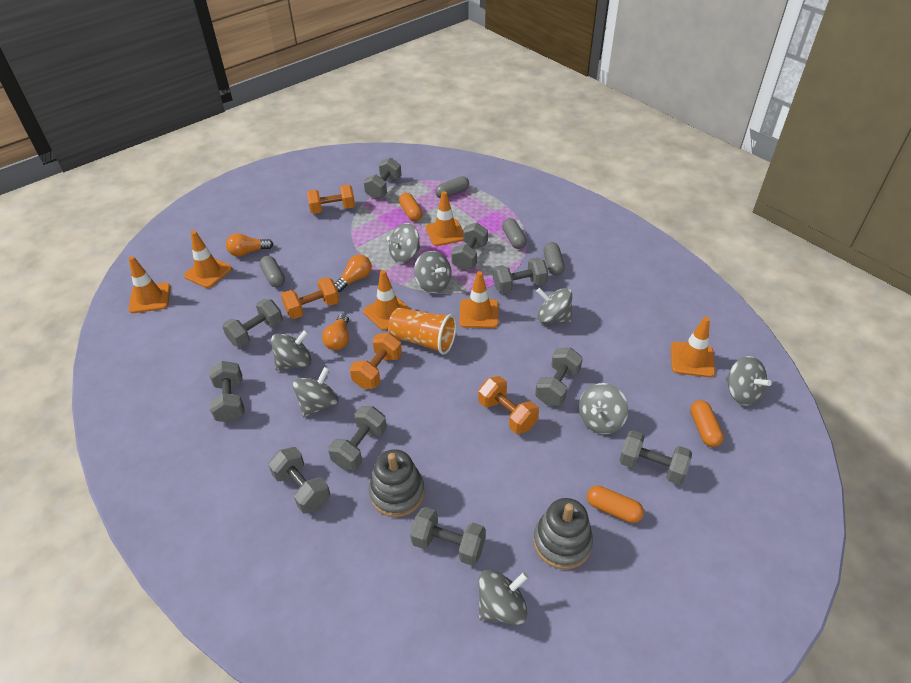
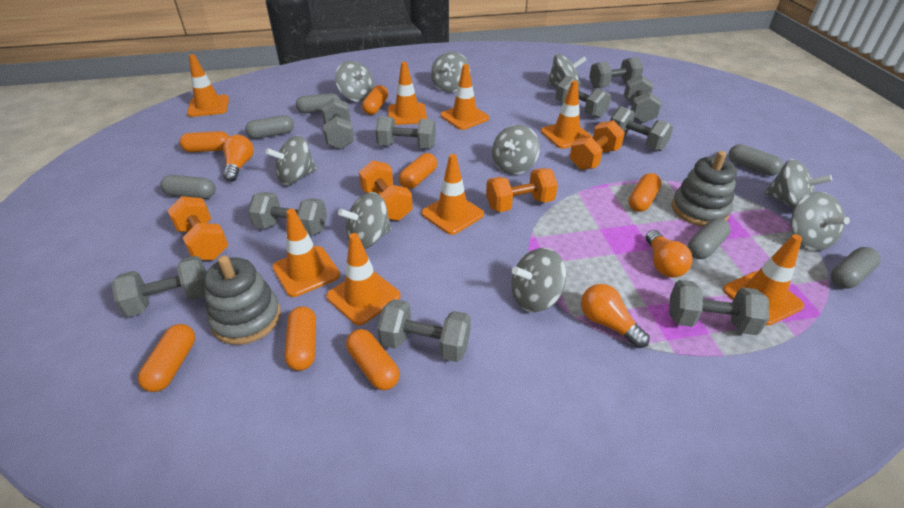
grey capsule: 4 -> 6
grey spinning top: 8 -> 9
orange capsule: 3 -> 7
orange cup: 1 -> 0
orange traffic cone: 6 -> 8

